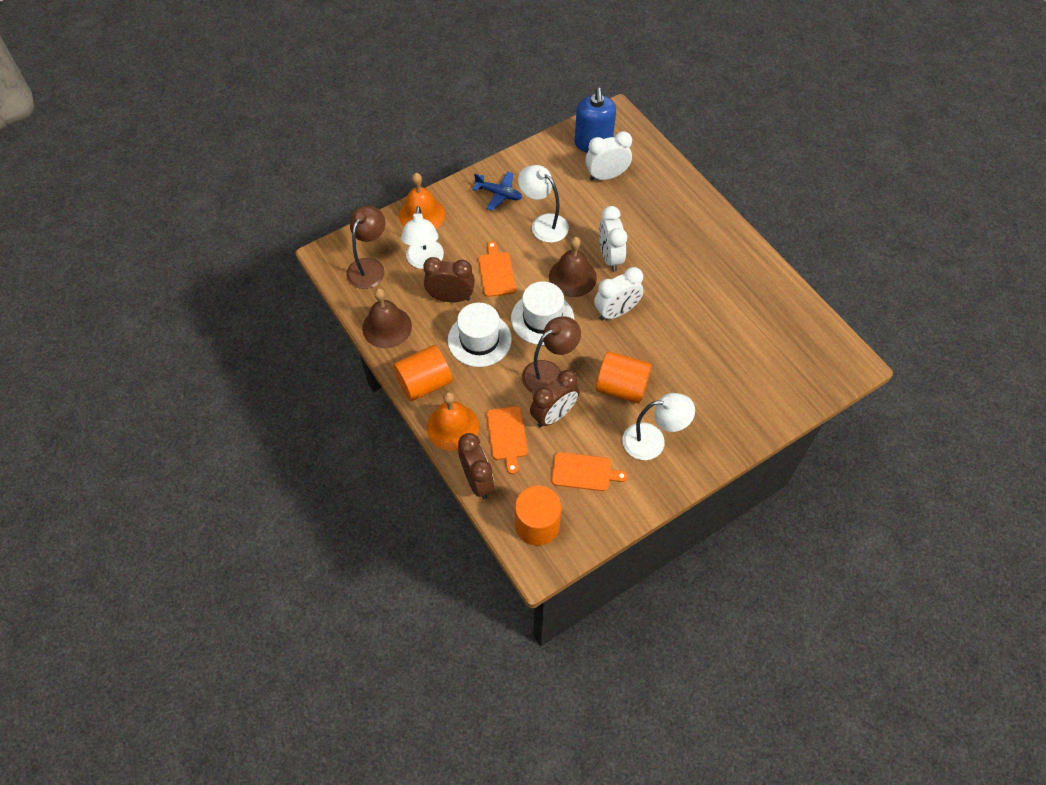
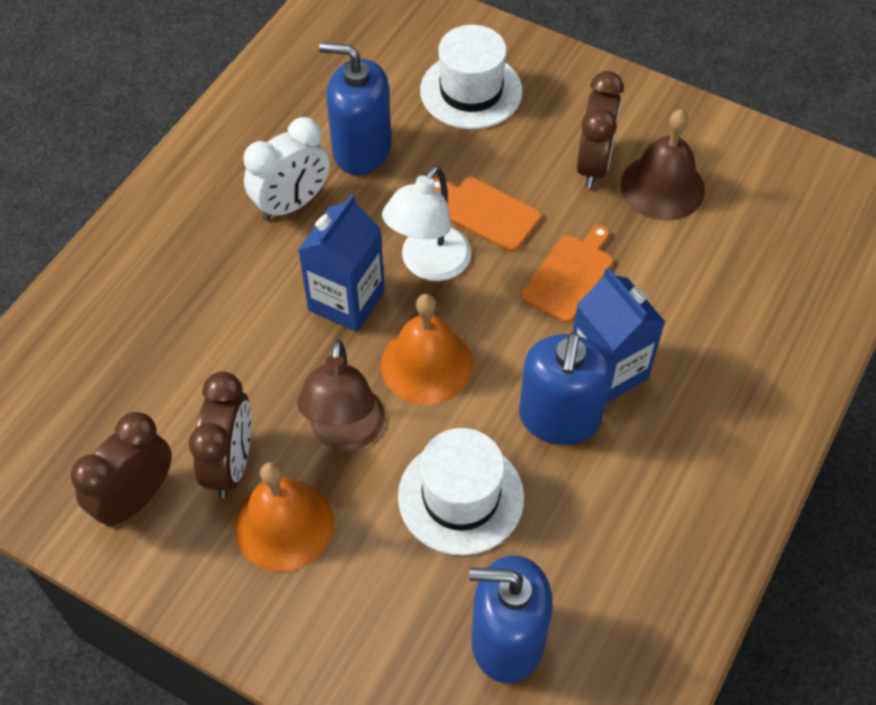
blue carton: 0 -> 2
blue plane: 1 -> 0
blue soap dispenser: 1 -> 3
brown bell: 2 -> 1
brown lamp: 2 -> 1
orange cutting board: 3 -> 2
orange cylinder: 3 -> 0
white clock: 3 -> 1
white lamp: 3 -> 1

